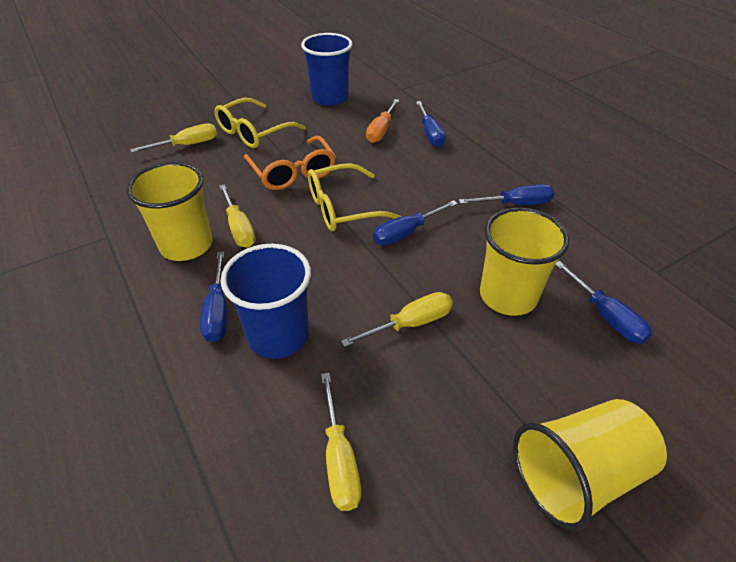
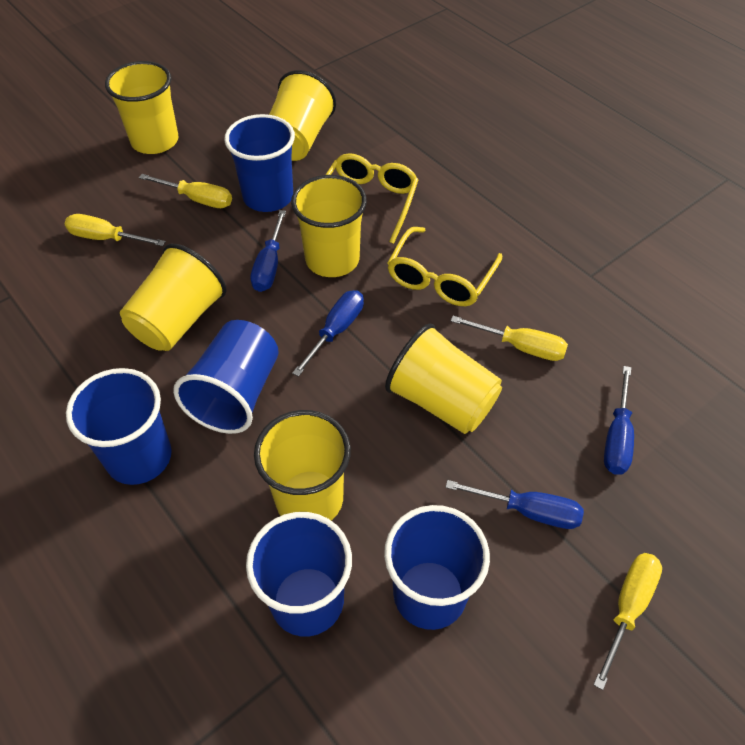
blue cup: 2 -> 5
blue screwdriver: 5 -> 4
orange glasses: 1 -> 0
orange screwdriver: 1 -> 0
yellow cup: 3 -> 6

